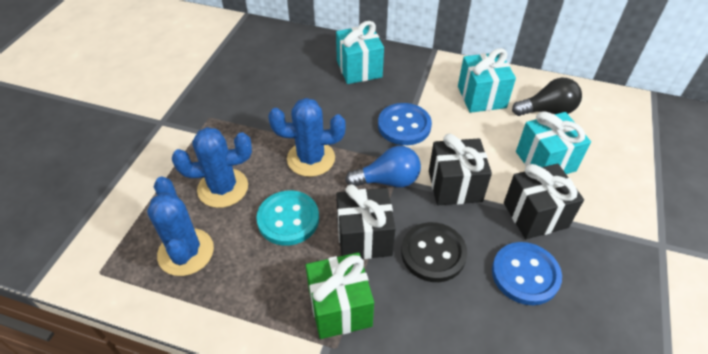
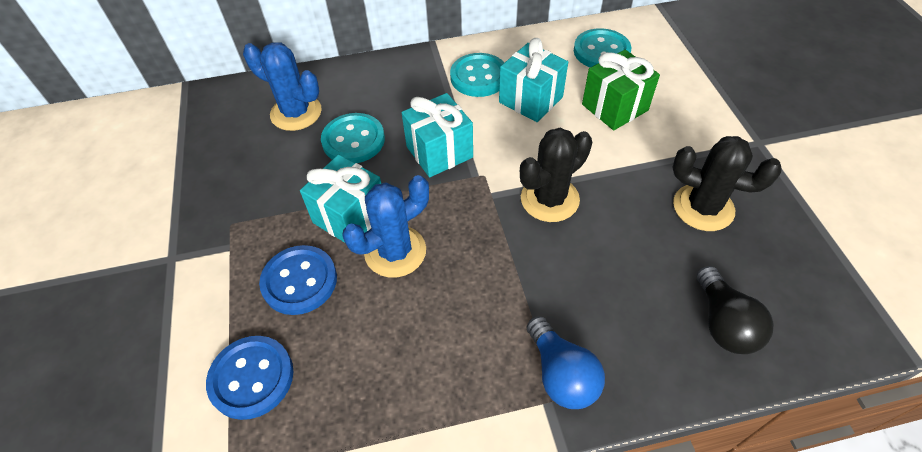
black button: 1 -> 0
black cactus: 0 -> 2
black gift: 3 -> 0
blue cactus: 3 -> 2
turquoise button: 1 -> 3

